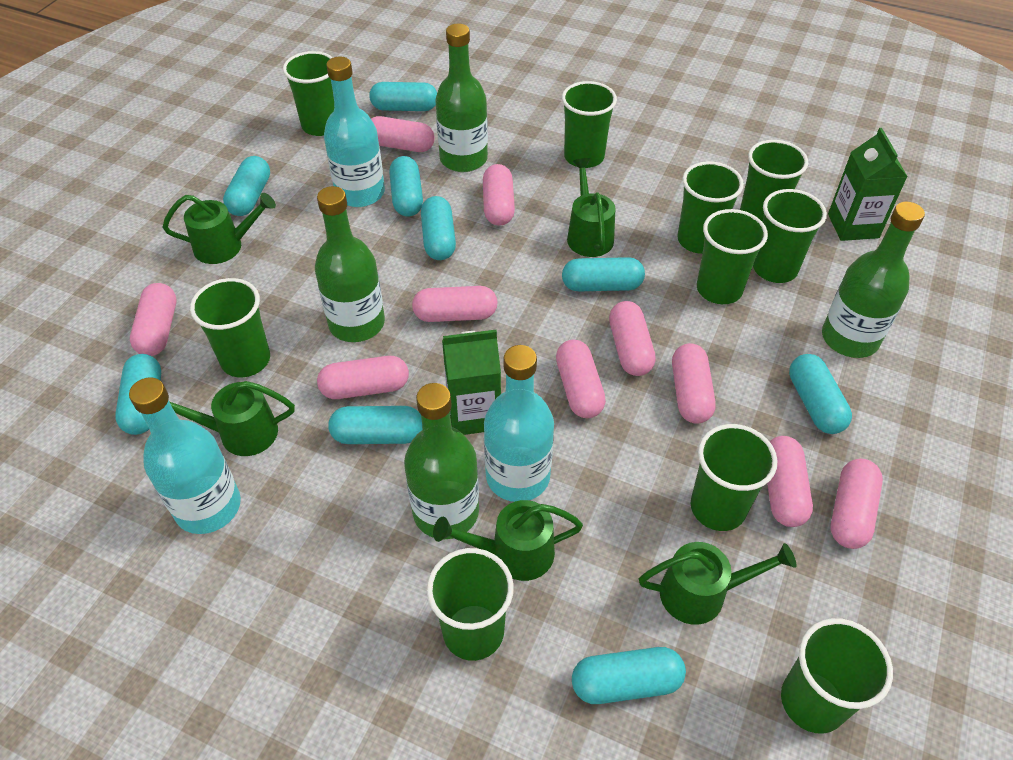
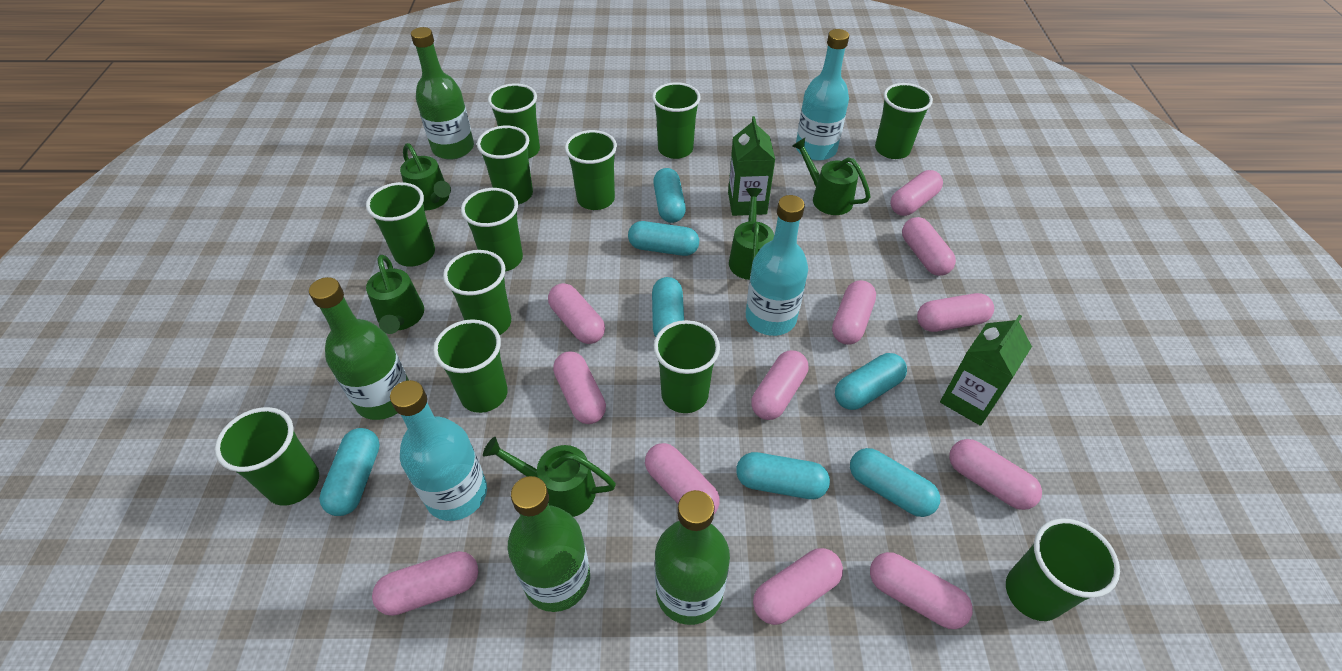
green cup: 10 -> 12
pink capsule: 10 -> 12
turquoise capsule: 9 -> 7

